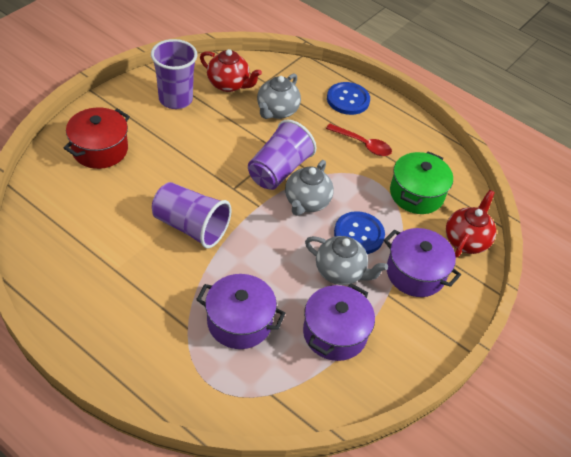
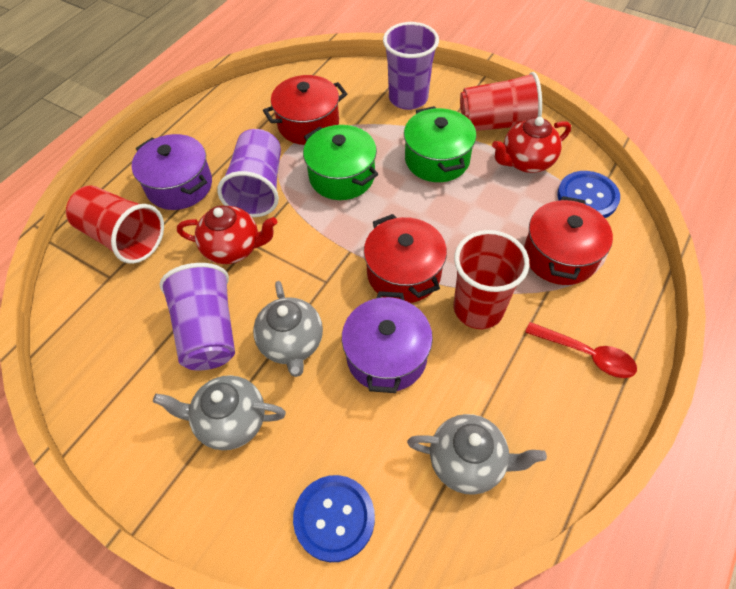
green pot: 1 -> 2
purple pot: 3 -> 2
red cup: 0 -> 3
red pot: 1 -> 3

